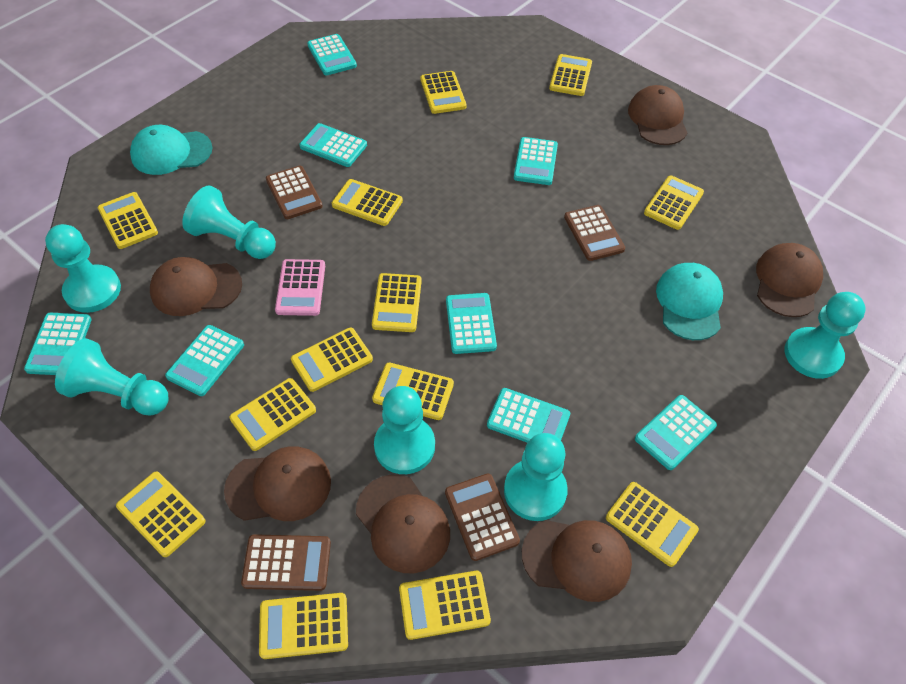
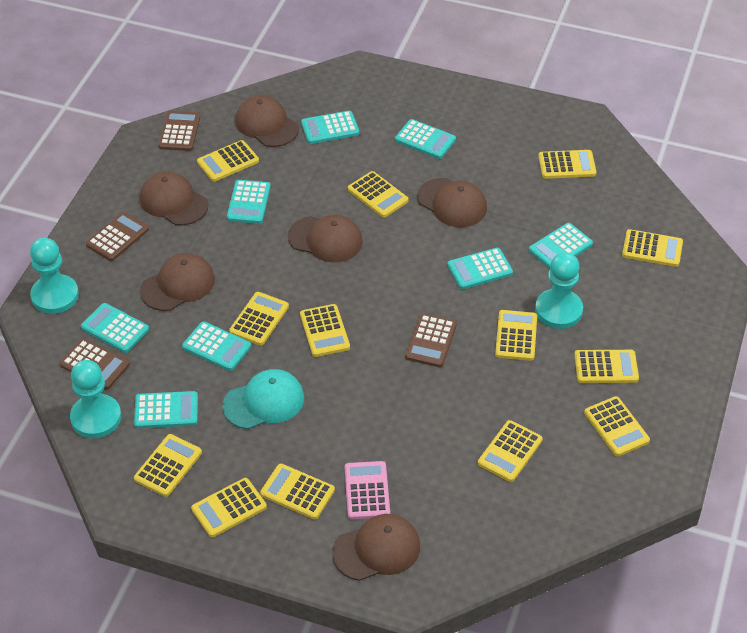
turquoise cap: 2 -> 1
turquoise pawn: 6 -> 3

